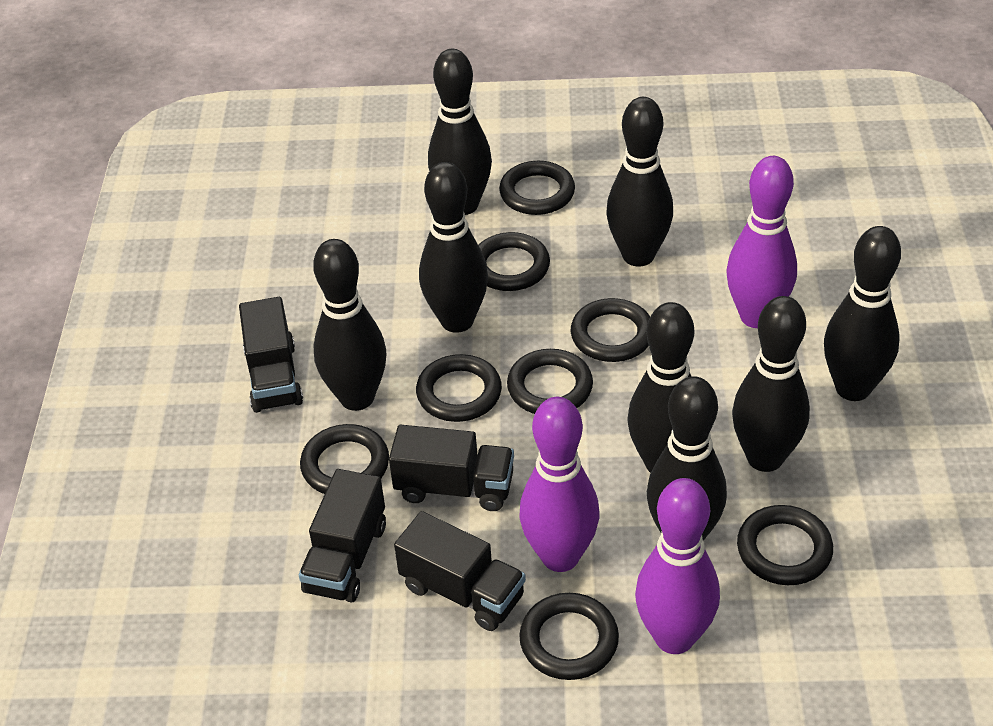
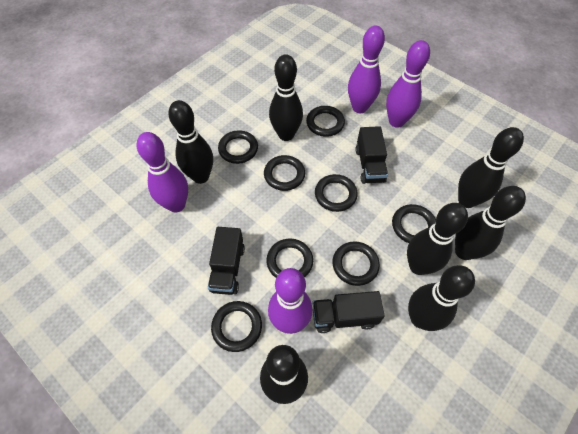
black bowling pin: 8 -> 7
black truck: 4 -> 3
purple bowling pin: 3 -> 4

